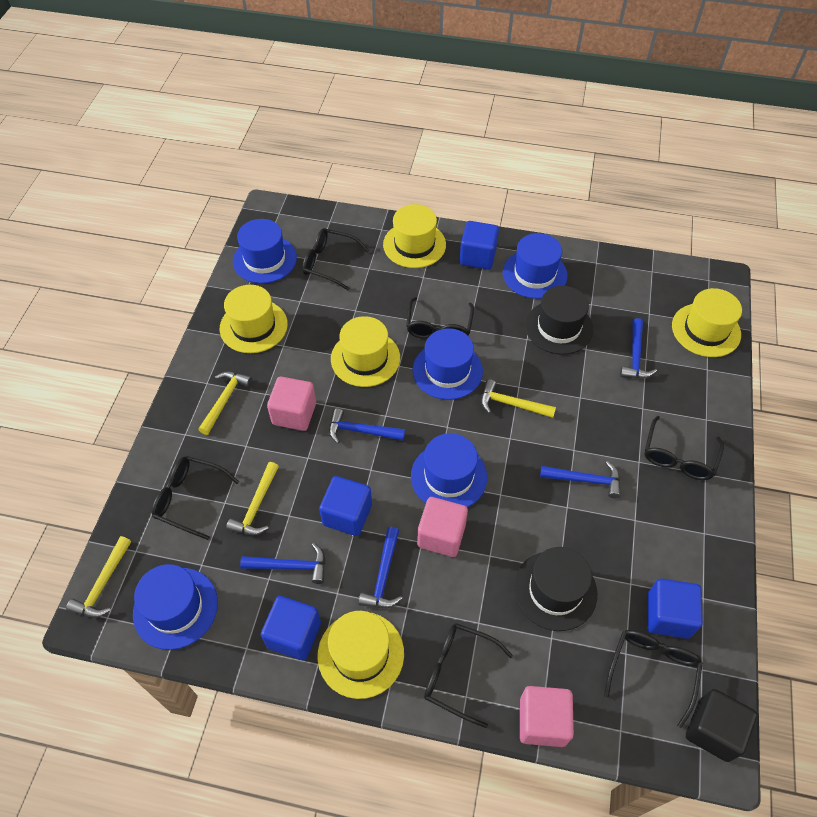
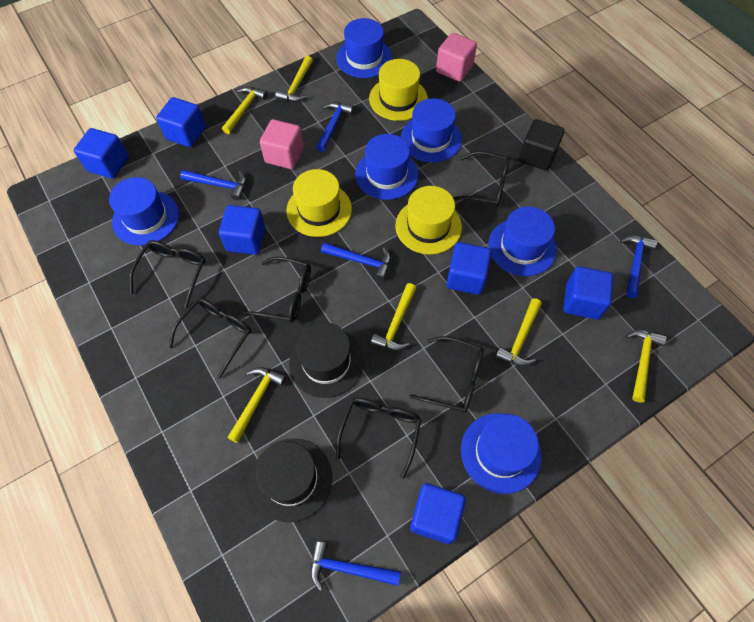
blue cube: 4 -> 6
blue hat: 5 -> 6
pink cube: 3 -> 2
yellow hammer: 4 -> 6
yellow hat: 5 -> 3

